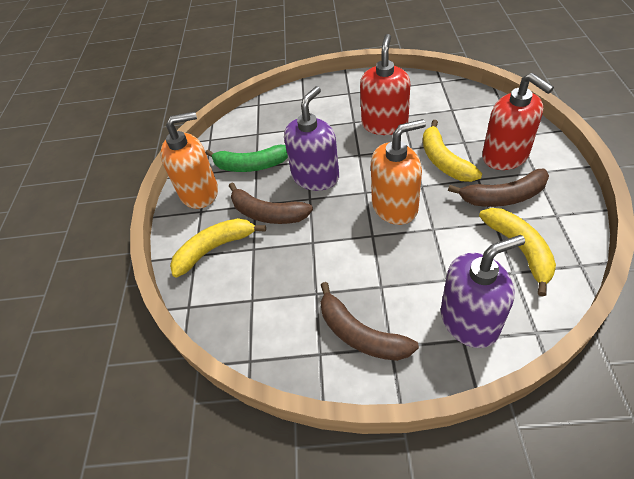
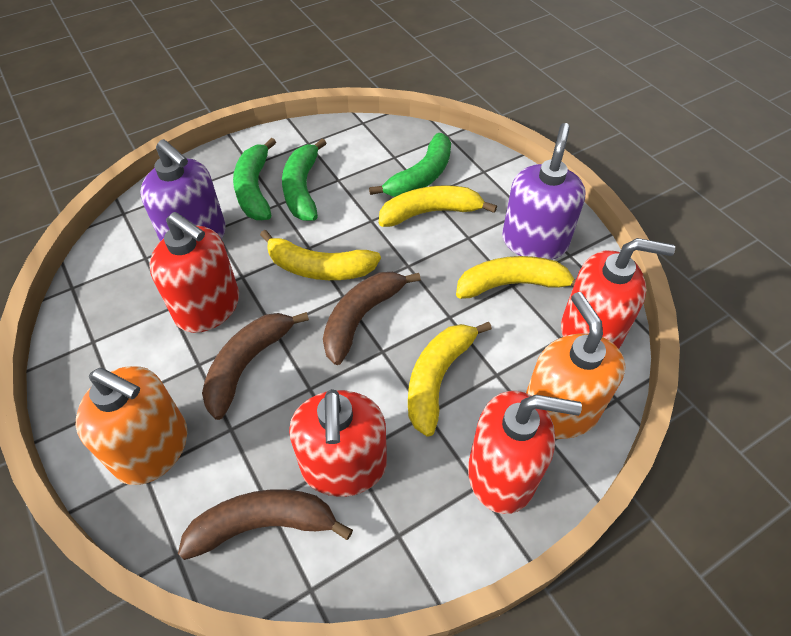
green banana: 1 -> 3
red soap dispenser: 2 -> 4
yellow banana: 3 -> 4

